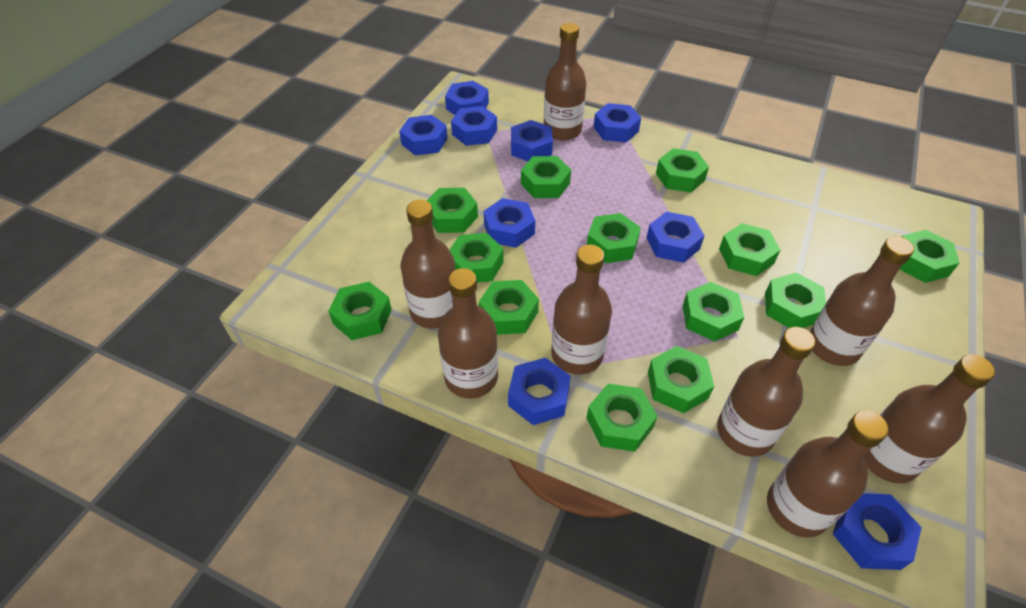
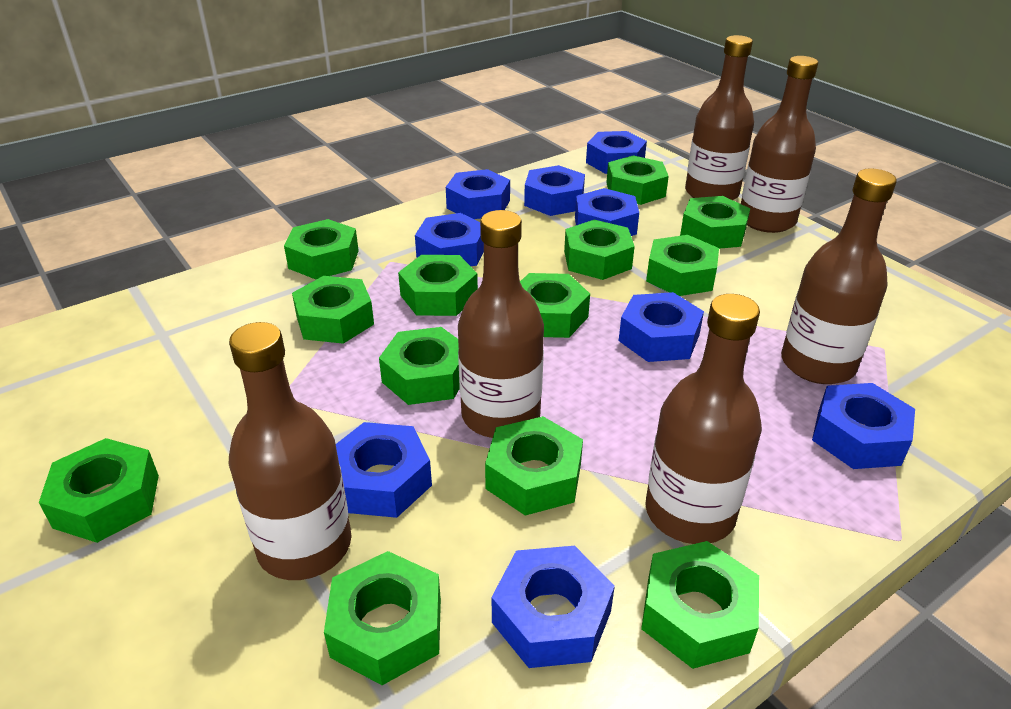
brown bottle: 8 -> 6

